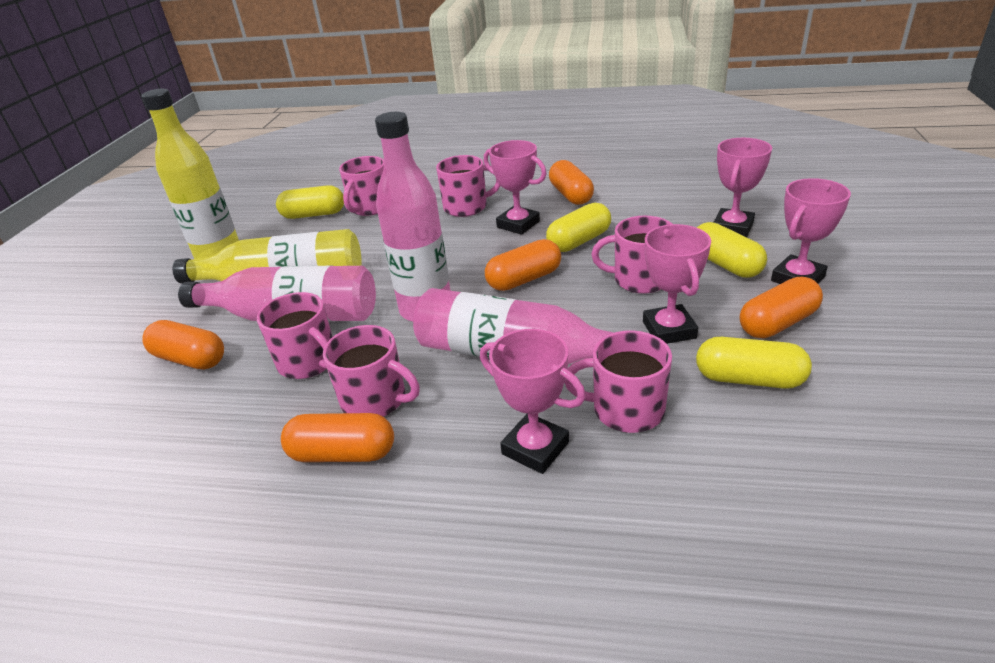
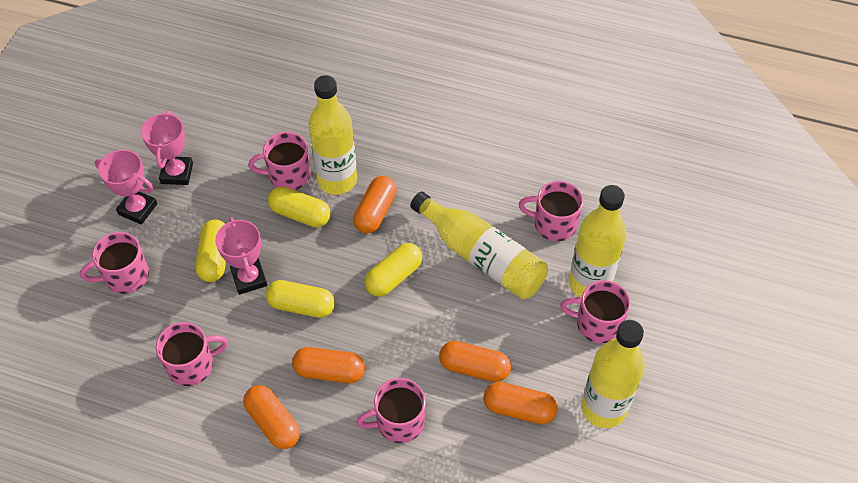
pink bottle: 3 -> 0
pink trophy: 5 -> 3
yellow bottle: 2 -> 4

